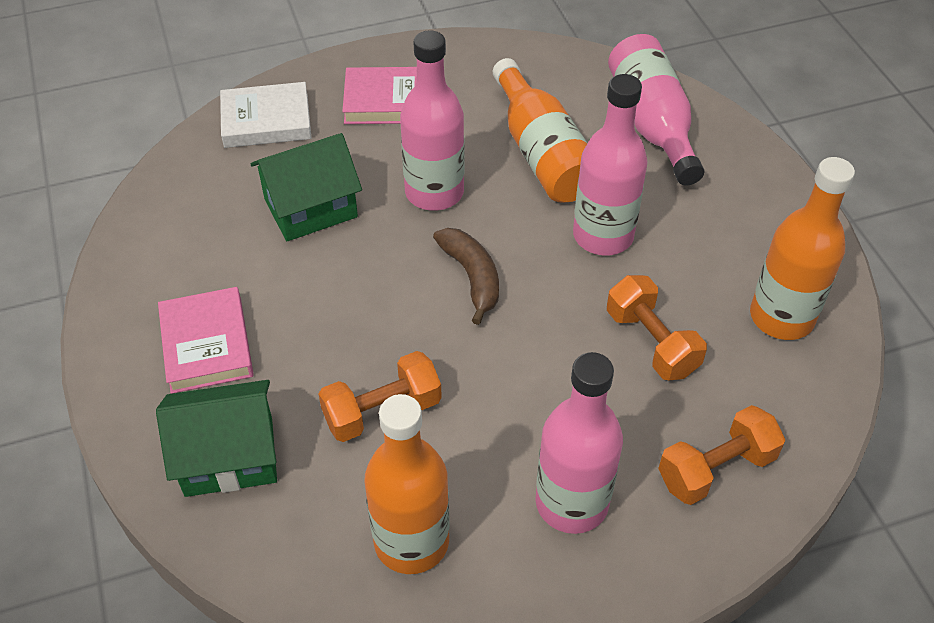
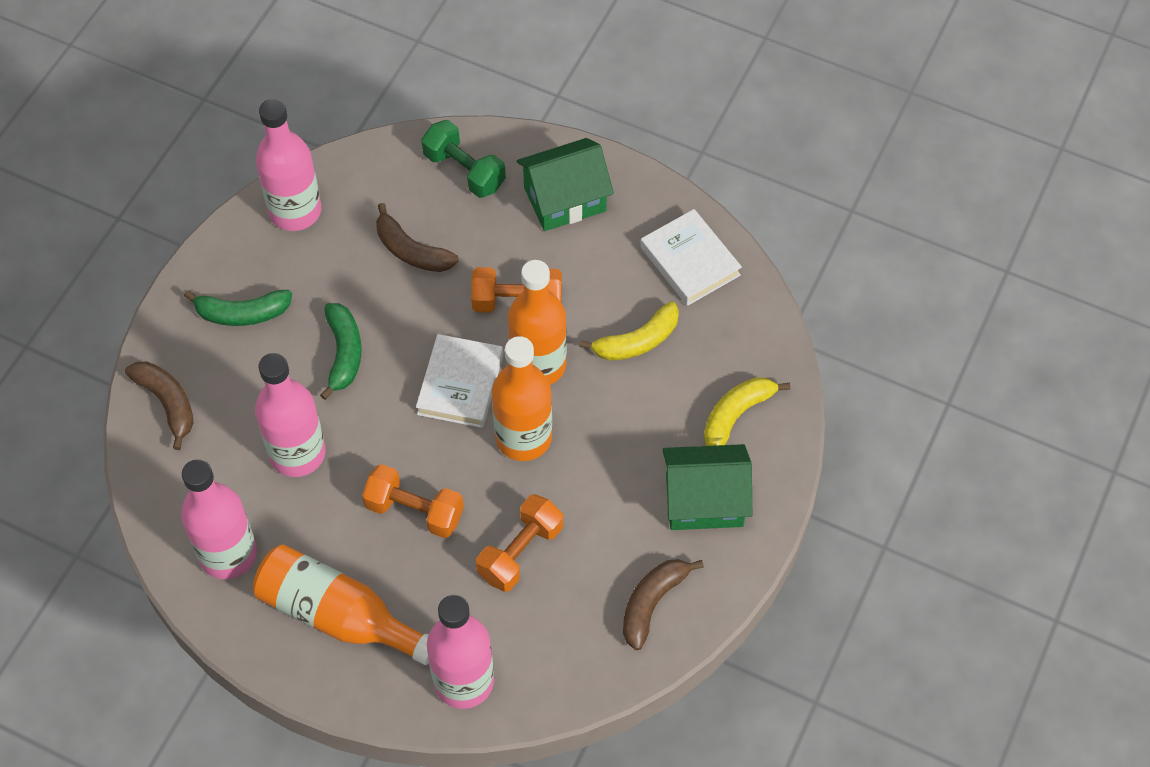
brown banana: 1 -> 3
green banana: 0 -> 2
green dumbbell: 0 -> 1
pink book: 2 -> 0
white book: 1 -> 2
yellow banana: 0 -> 2

